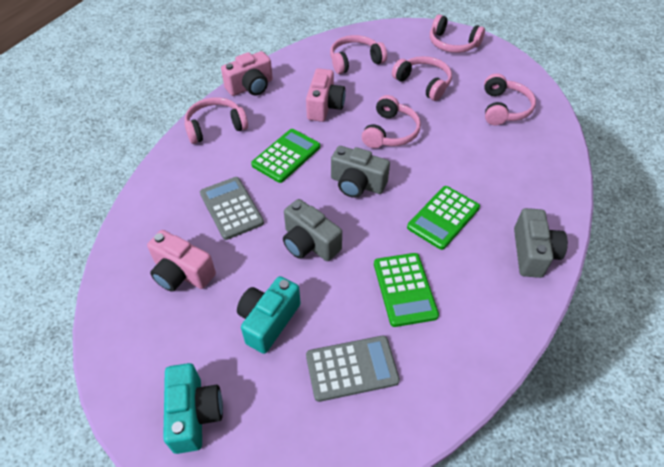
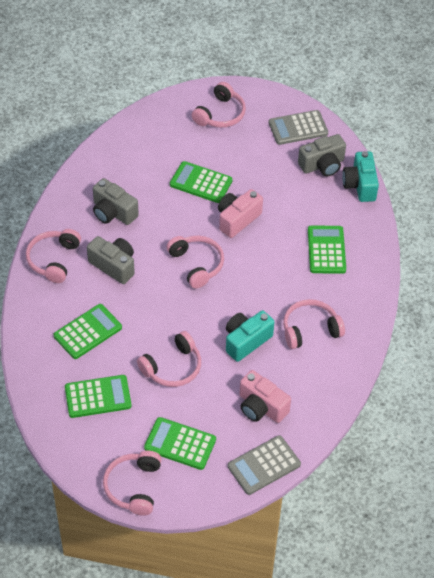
green calculator: 3 -> 5
pink camera: 3 -> 2

